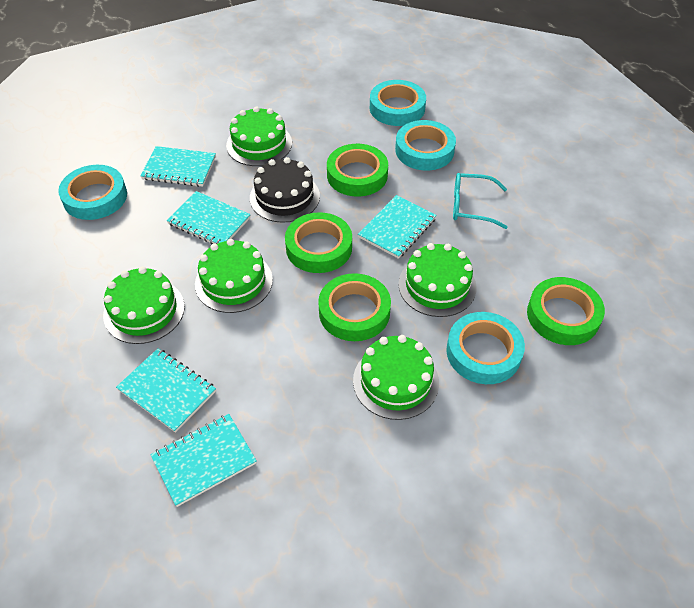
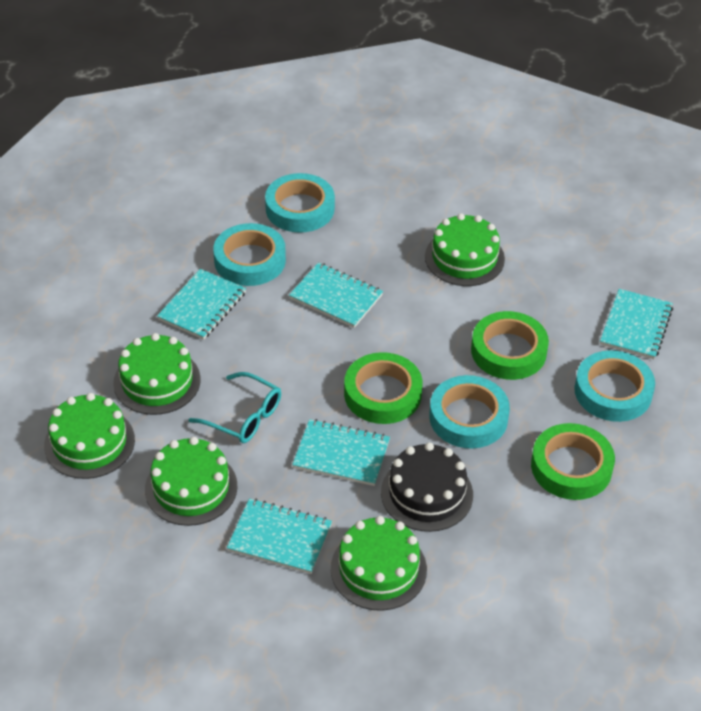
green tape: 4 -> 3

